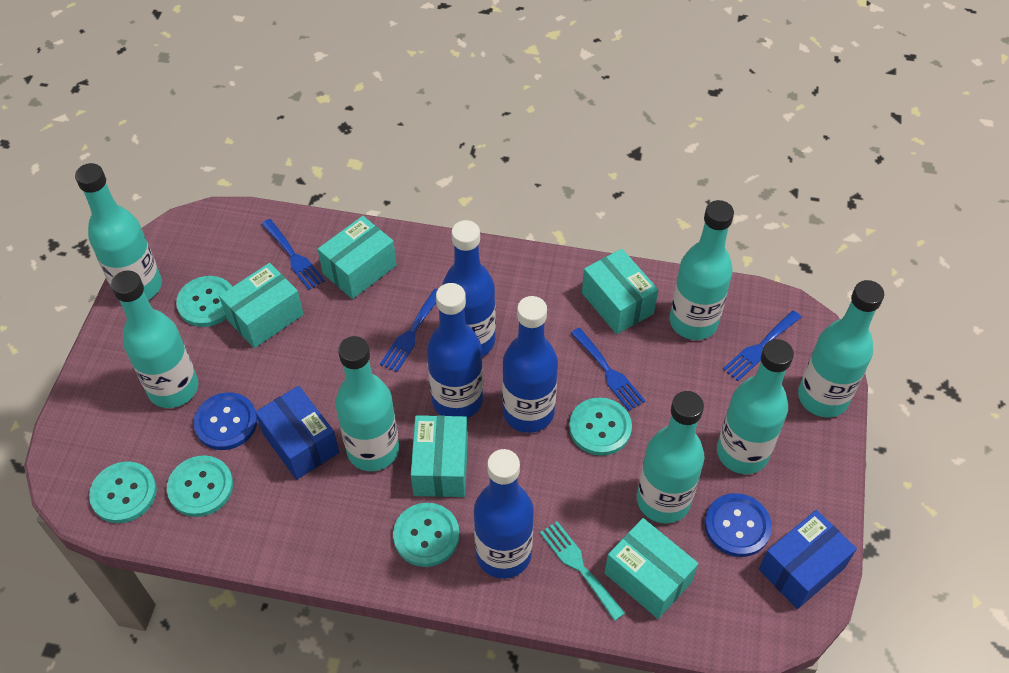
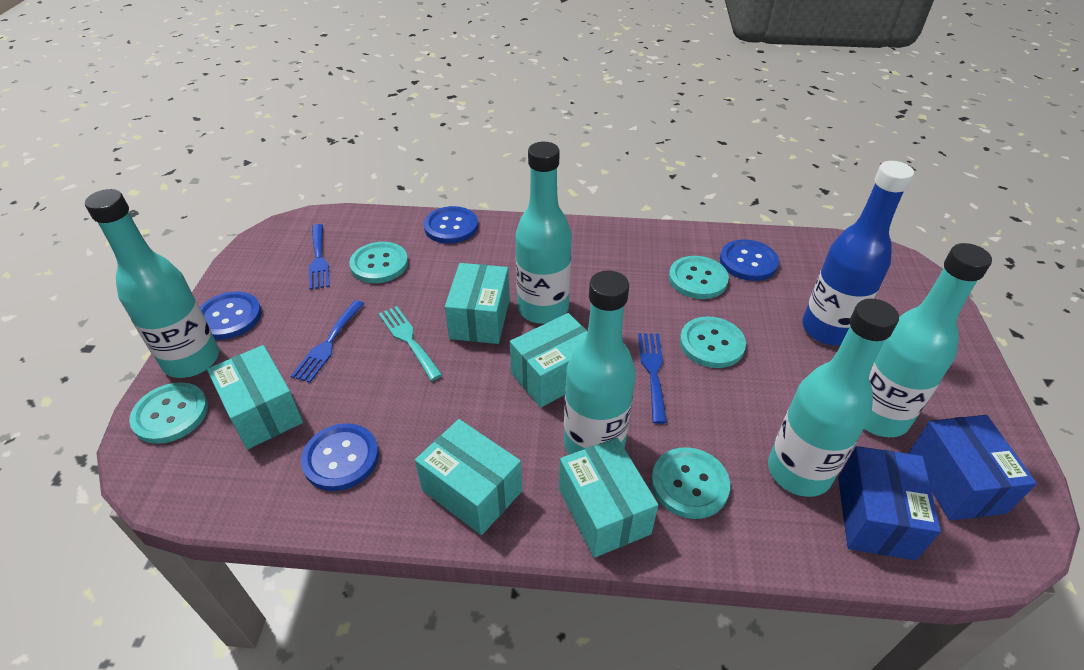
blue bottle: 4 -> 1
blue button: 2 -> 4
blue fork: 4 -> 3
turquoise bottle: 7 -> 5

